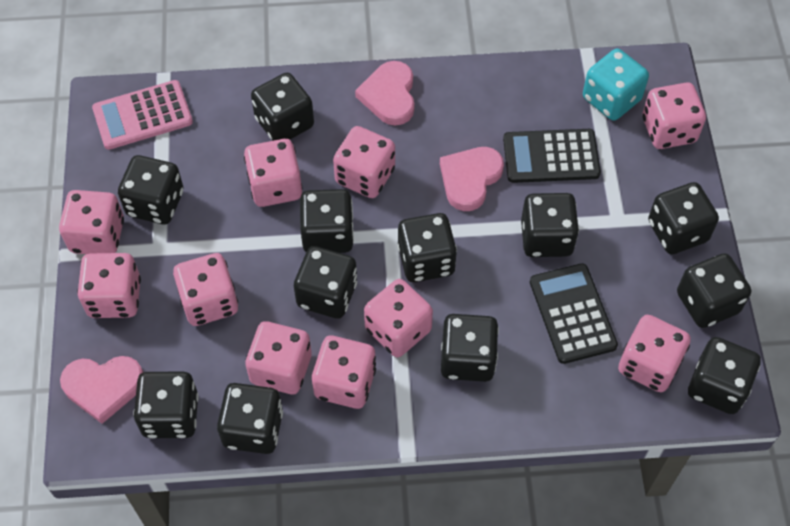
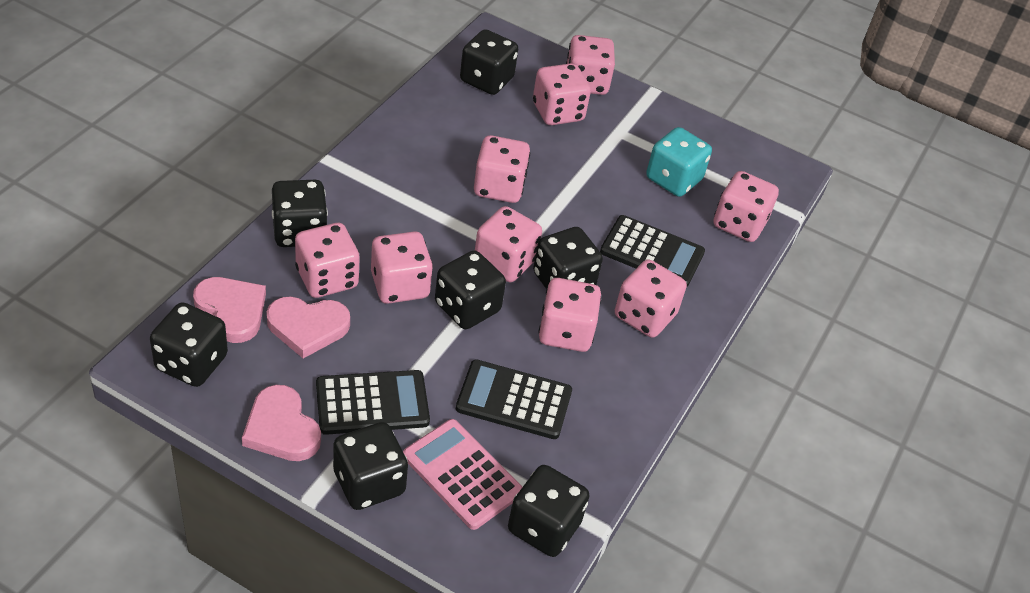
black calculator: 2 -> 3
black dice: 12 -> 7
pink dice: 10 -> 9

